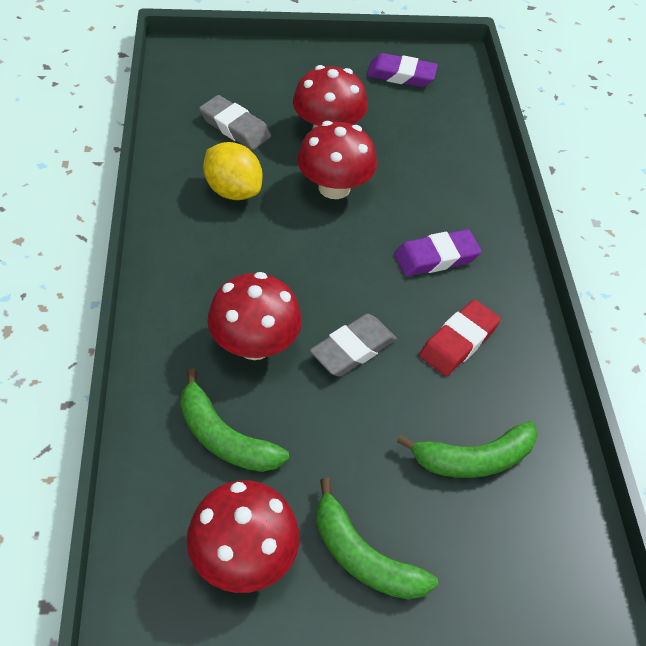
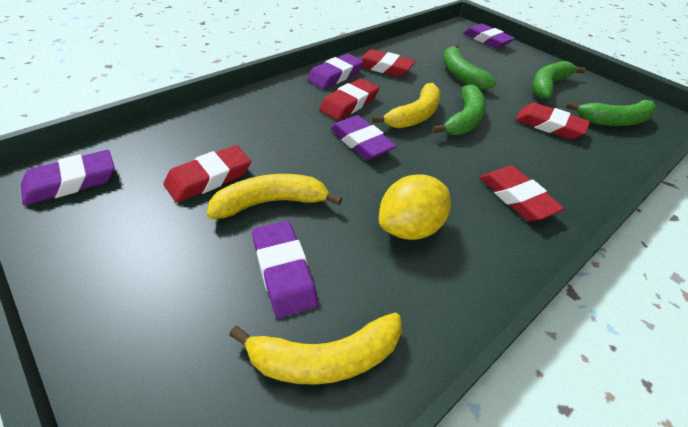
green banana: 3 -> 4
grey eraser: 2 -> 0
purple eraser: 2 -> 5
red eraser: 1 -> 5
red mushroom: 4 -> 0
yellow banana: 0 -> 3

